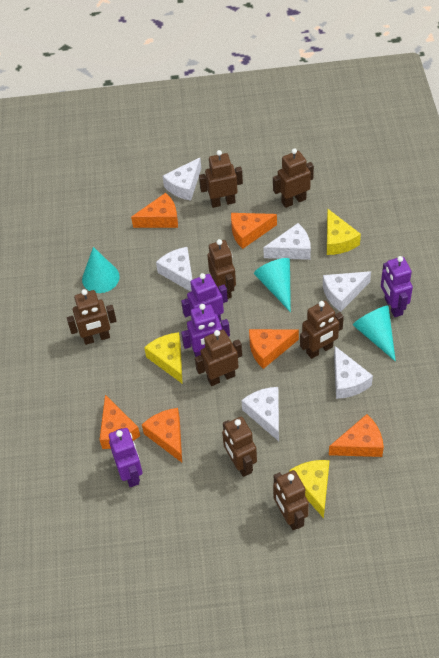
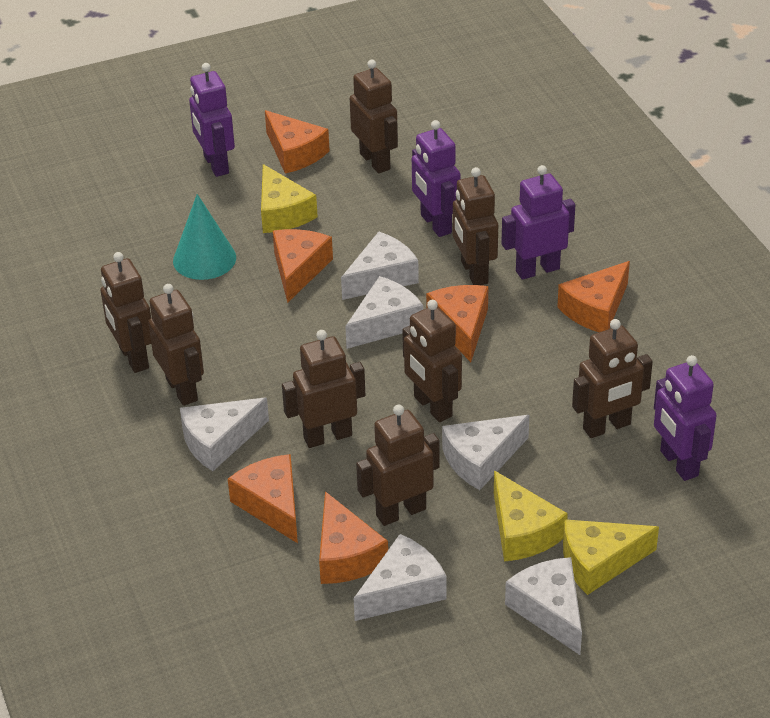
turquoise cone: 3 -> 1

